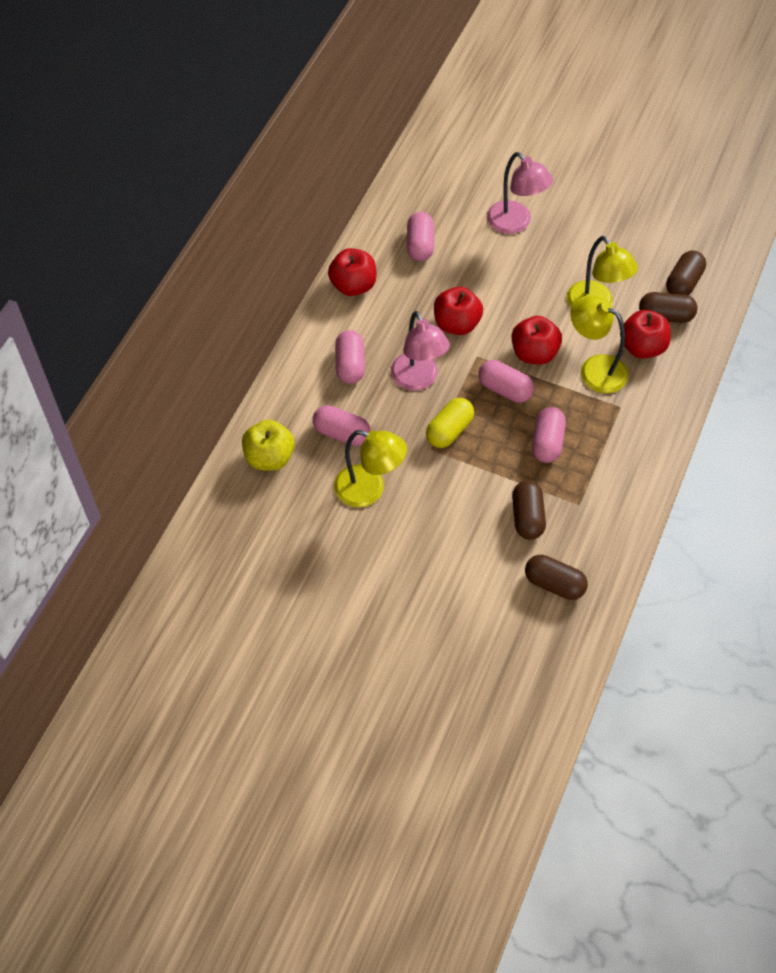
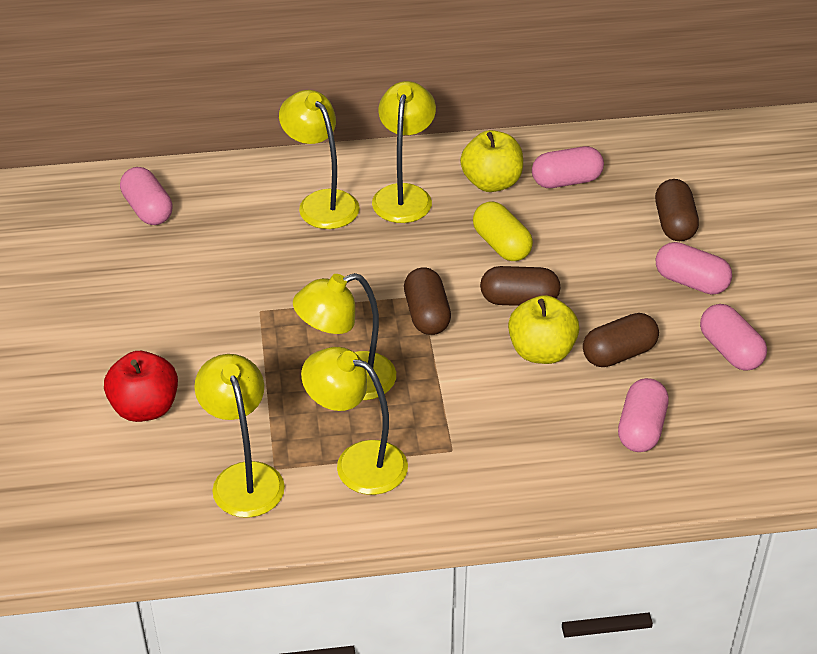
pink lamp: 2 -> 0
red apple: 4 -> 1
yellow apple: 1 -> 2
yellow lamp: 3 -> 5

